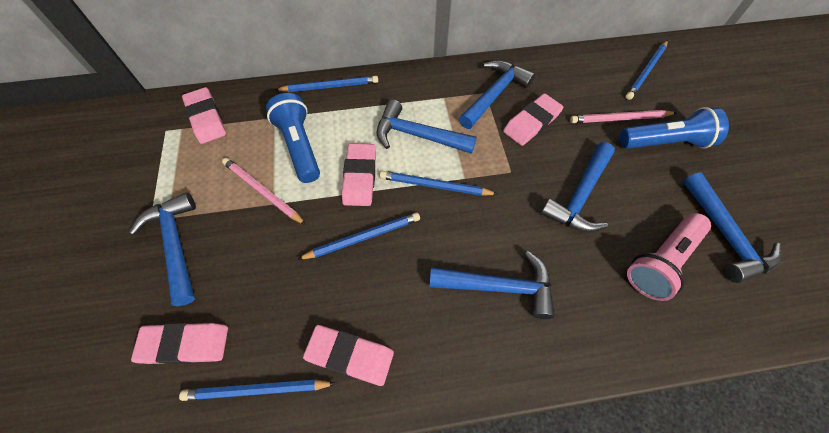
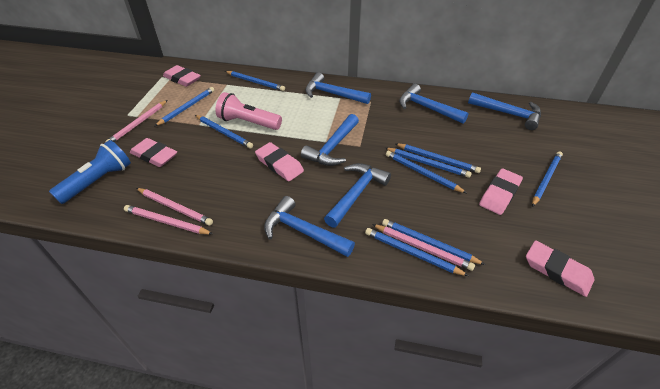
blue flashlight: 2 -> 1
blue pencil: 5 -> 9
pink pencil: 2 -> 4

